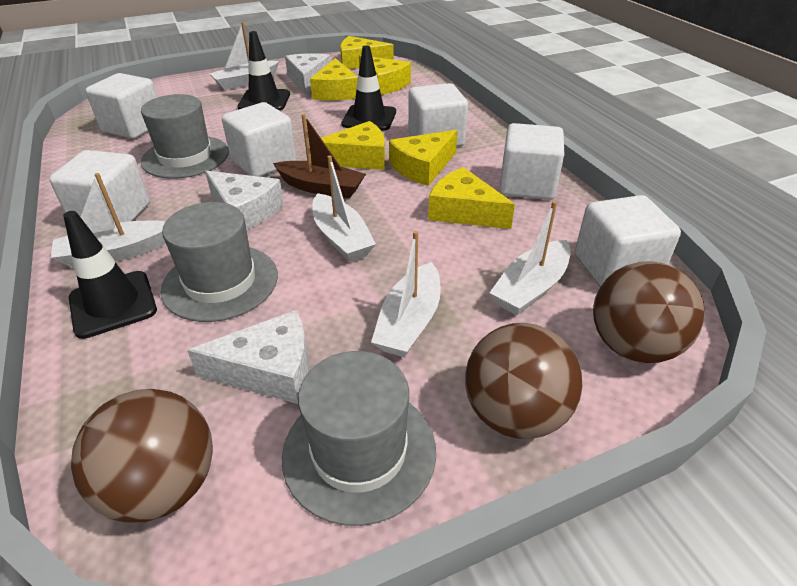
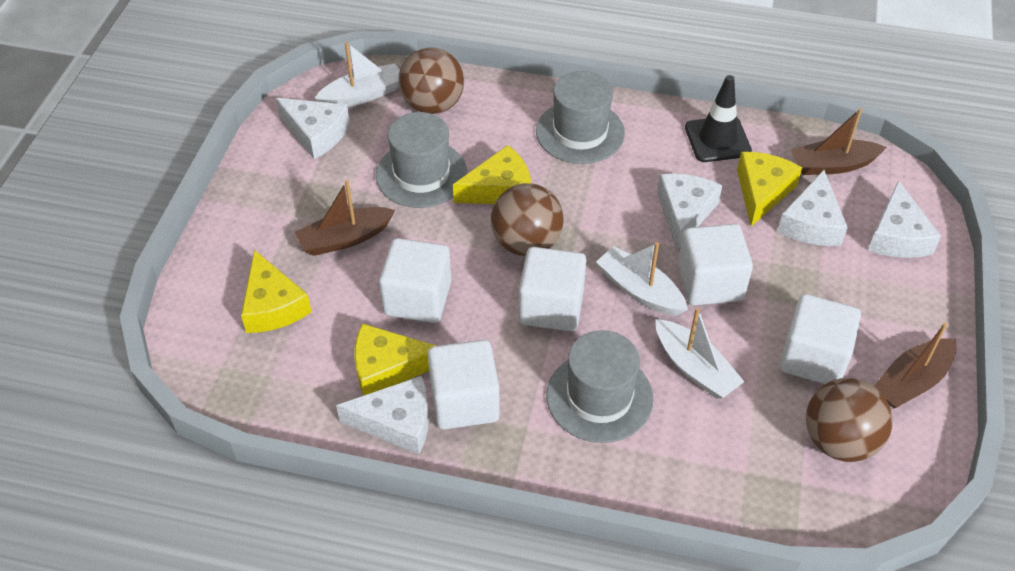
black traffic cone: 3 -> 1
brown boat: 1 -> 3
white boat: 5 -> 3
white cheese: 3 -> 5
white cube: 6 -> 5
yellow cheese: 6 -> 4

